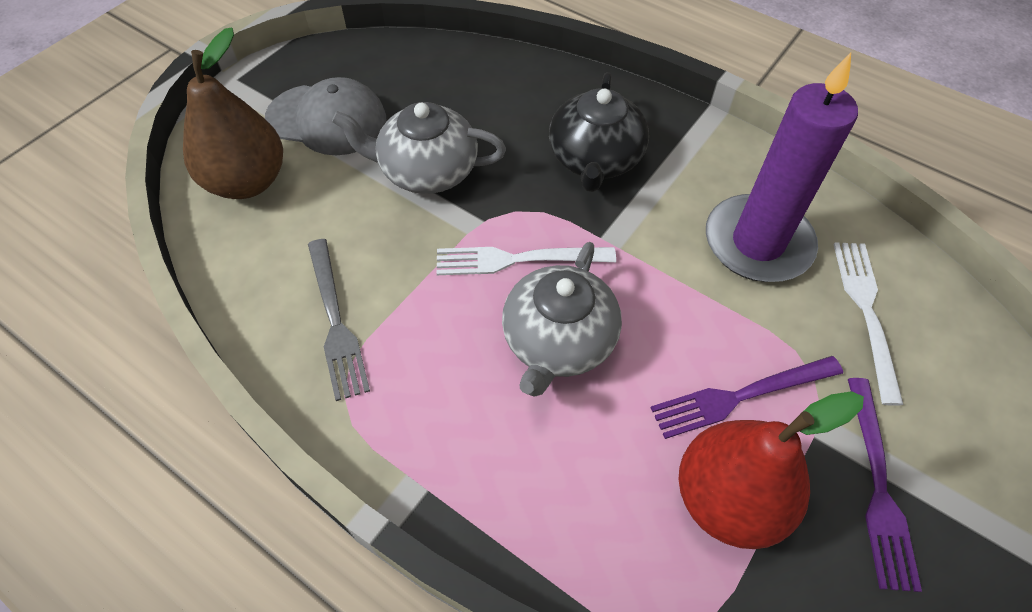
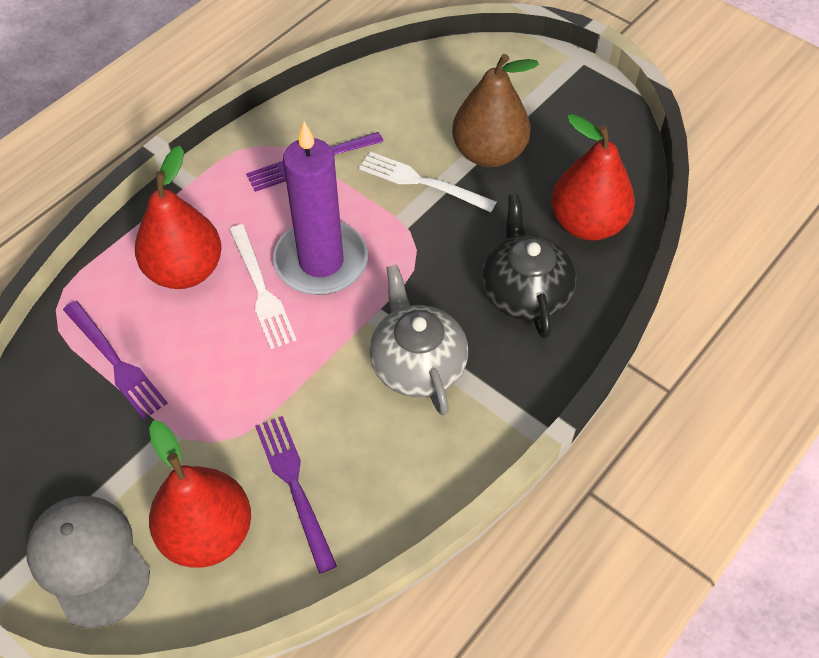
grey fork: 1 -> 0
grey teapot: 2 -> 1
purple fork: 2 -> 3
red pear: 1 -> 3

